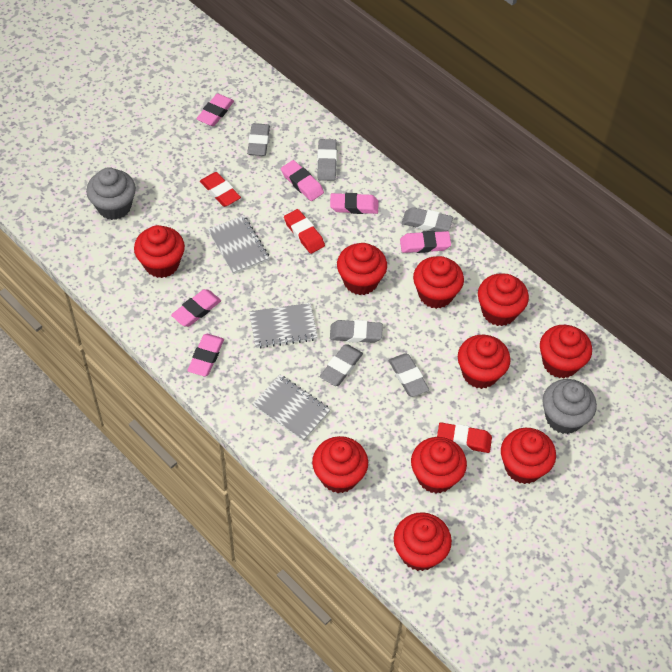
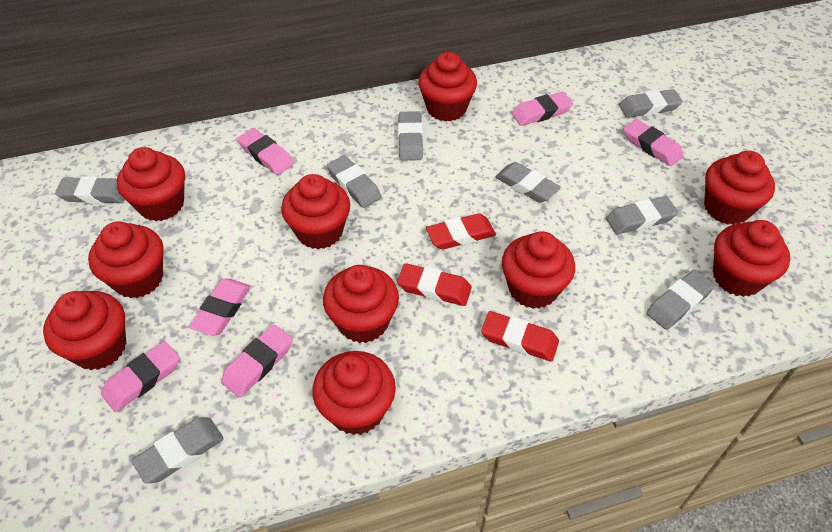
grey cupcake: 2 -> 0
grey eraser: 6 -> 8
grey notebook: 3 -> 0

